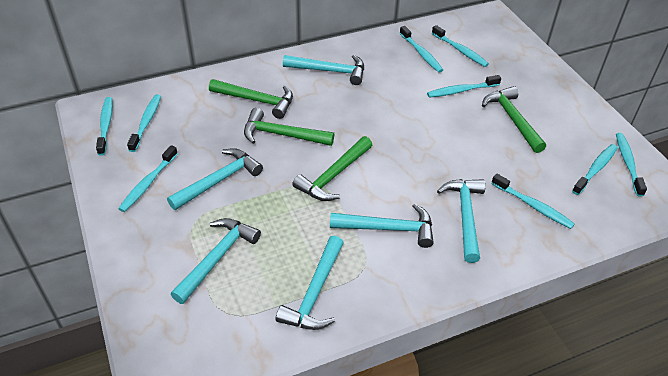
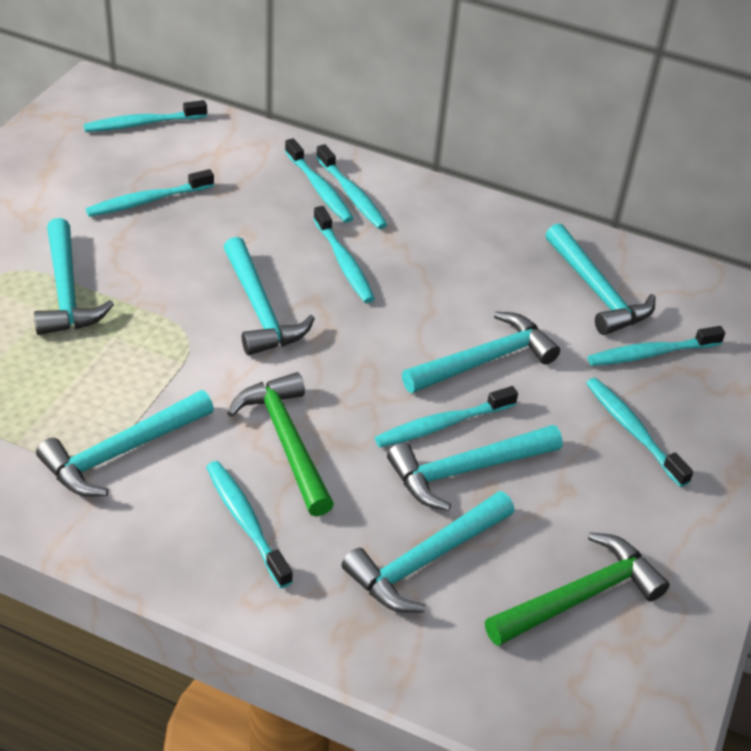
green hammer: 4 -> 2
turquoise hammer: 6 -> 7

